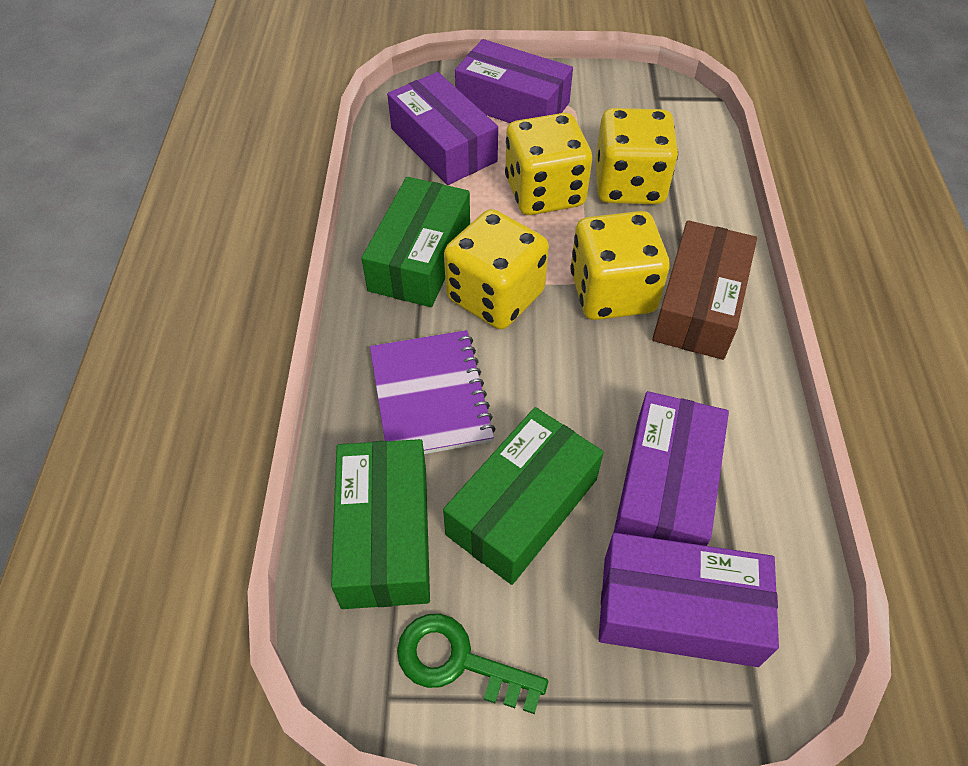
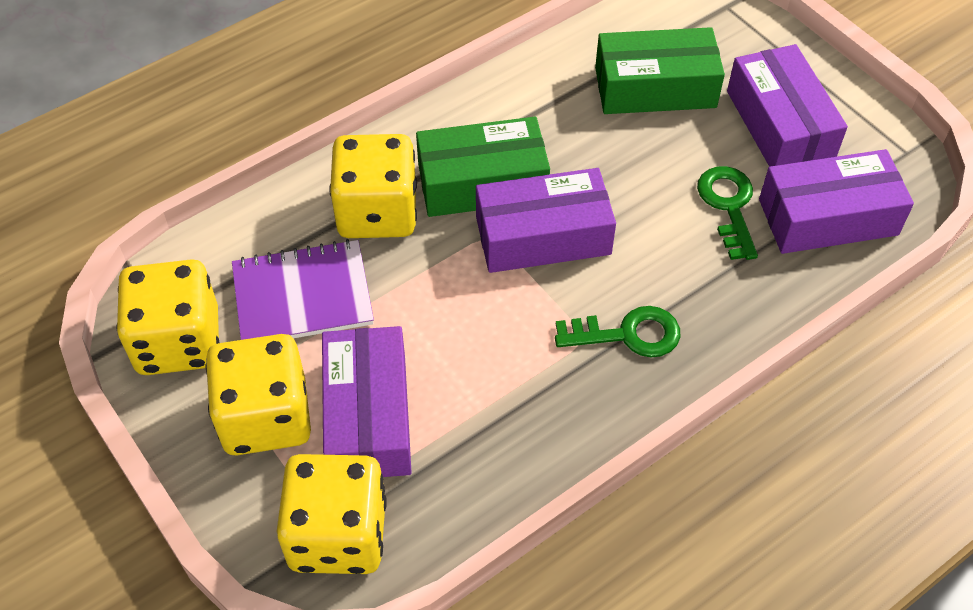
brown box: 1 -> 0
green box: 3 -> 2
green key: 1 -> 2

